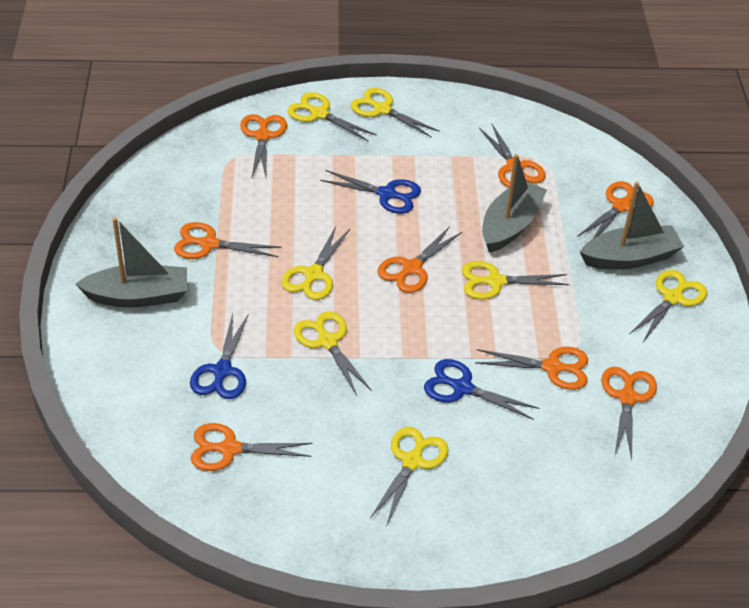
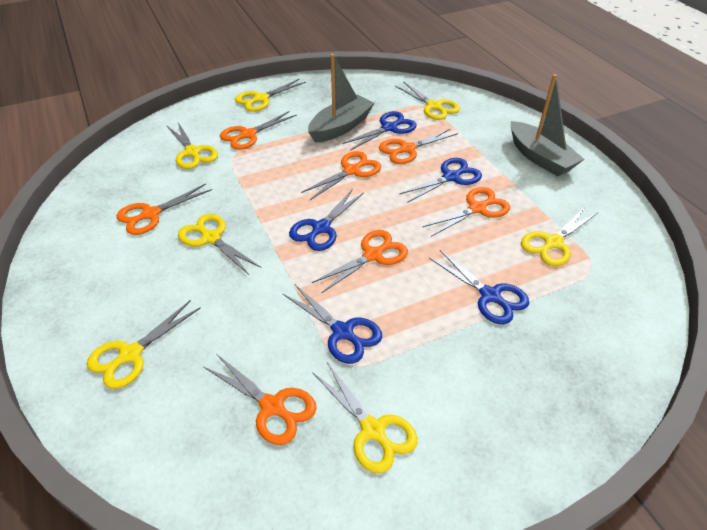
blue scissors: 3 -> 5
grey boat: 3 -> 2
orange scissors: 8 -> 7

